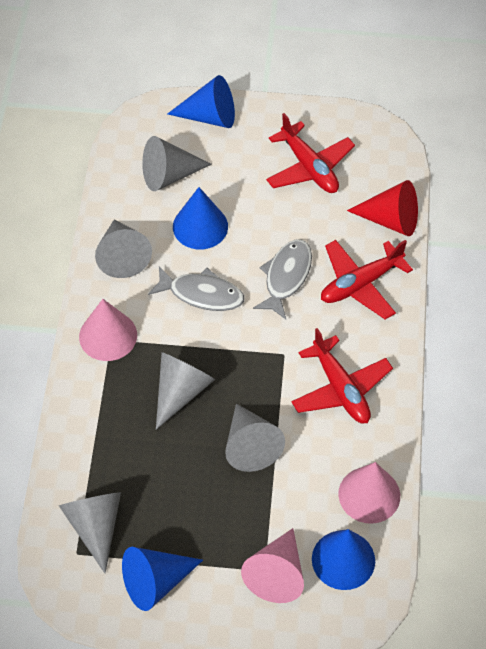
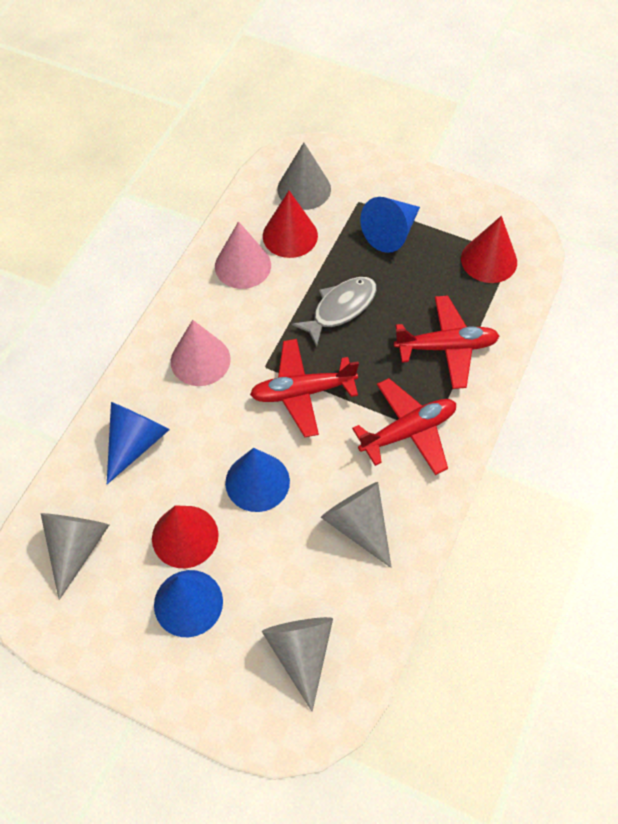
grey cone: 5 -> 4
grey fish: 2 -> 1
pink cone: 3 -> 2
red cone: 1 -> 3

